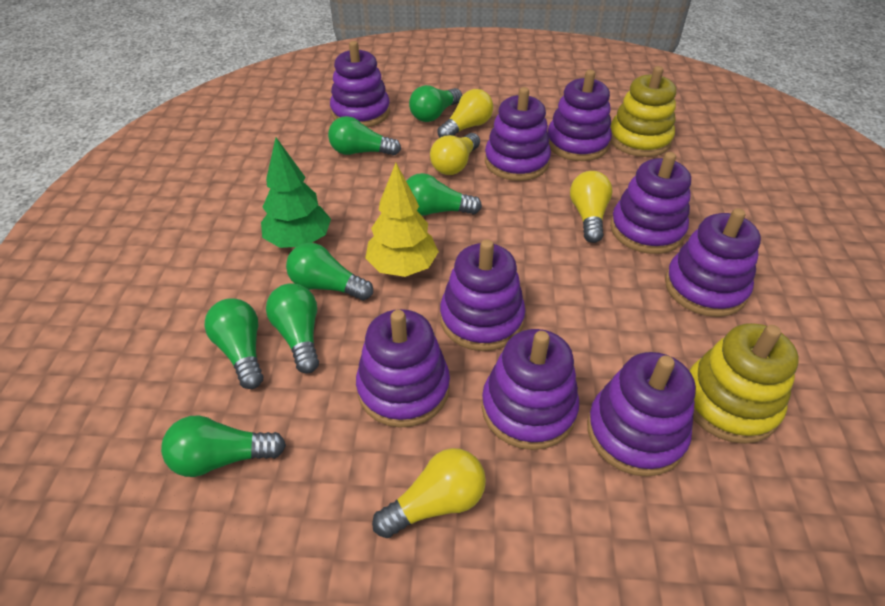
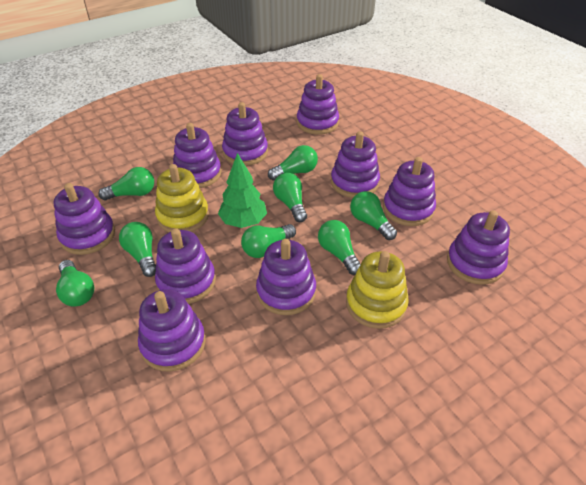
green light bulb: 7 -> 8
purple stacking toy: 9 -> 10
yellow light bulb: 4 -> 0
yellow tree: 1 -> 0

